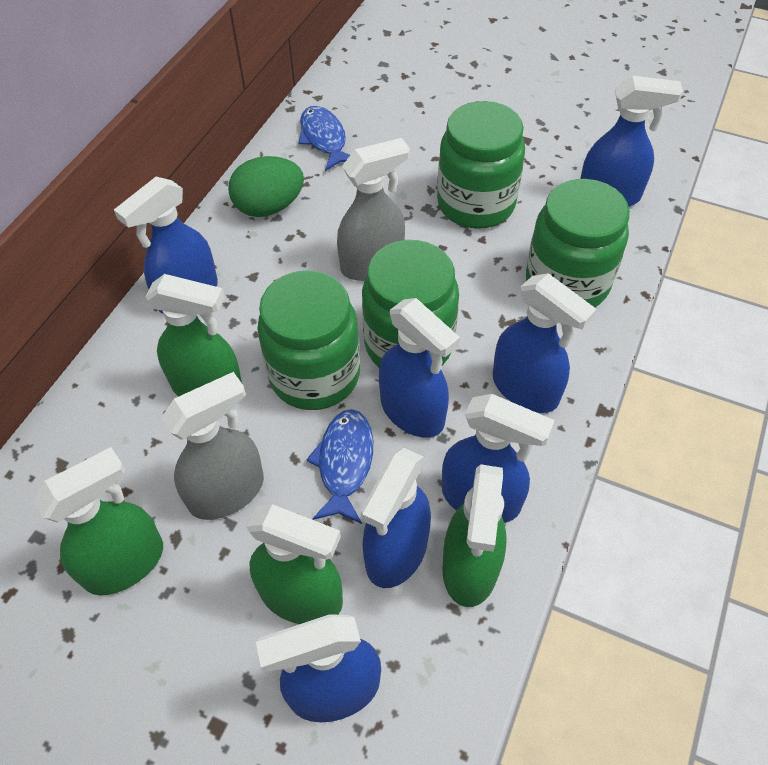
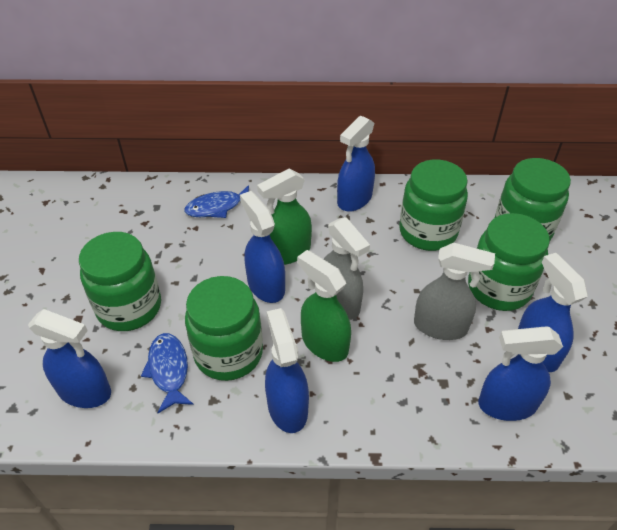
blue spray bottle: 7 -> 6
green egg: 1 -> 0
green jar: 4 -> 5
green spray bottle: 4 -> 2

